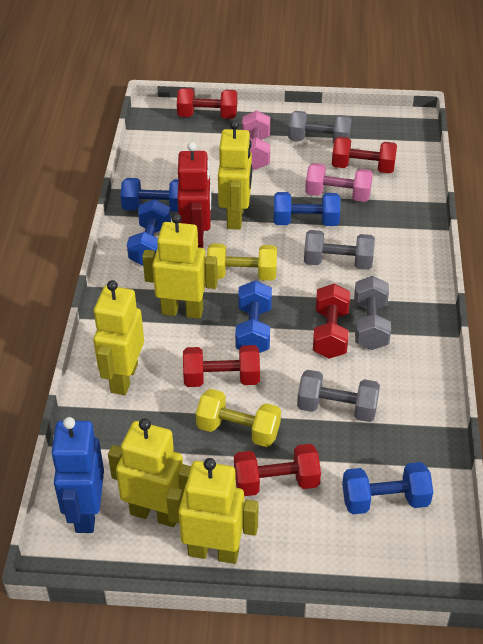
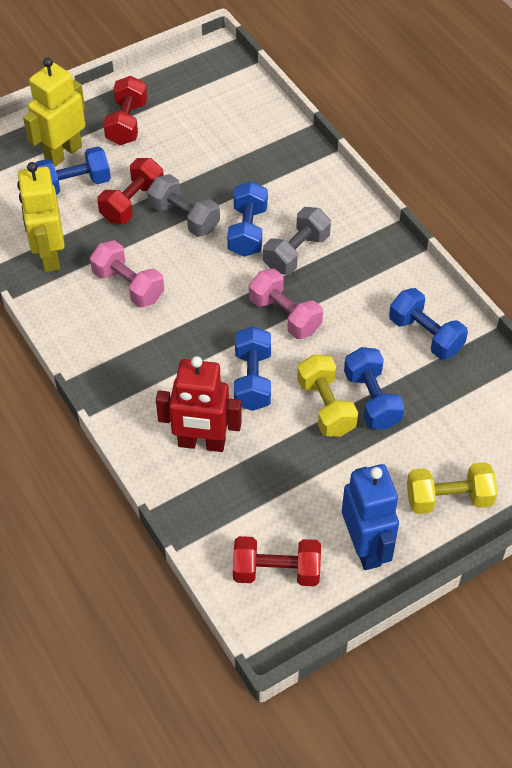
grey dumbbell: 4 -> 2
red dumbbell: 5 -> 3
yellow robot: 5 -> 2

